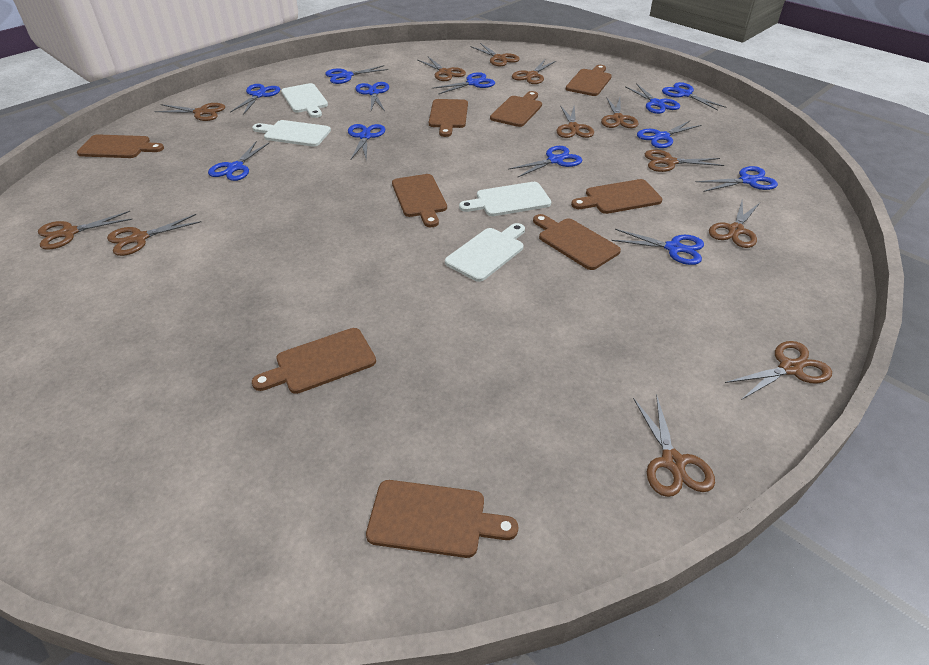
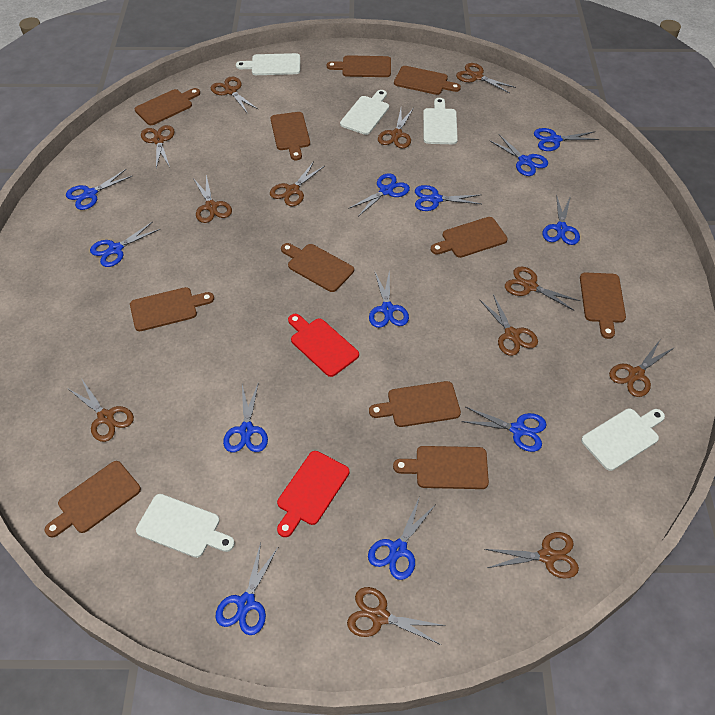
brown cutting board: 9 -> 11
red cutting board: 0 -> 2
white cutting board: 4 -> 5

